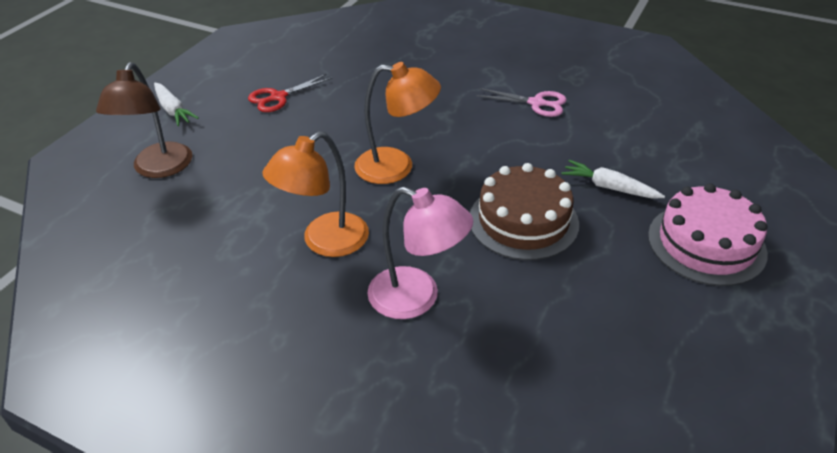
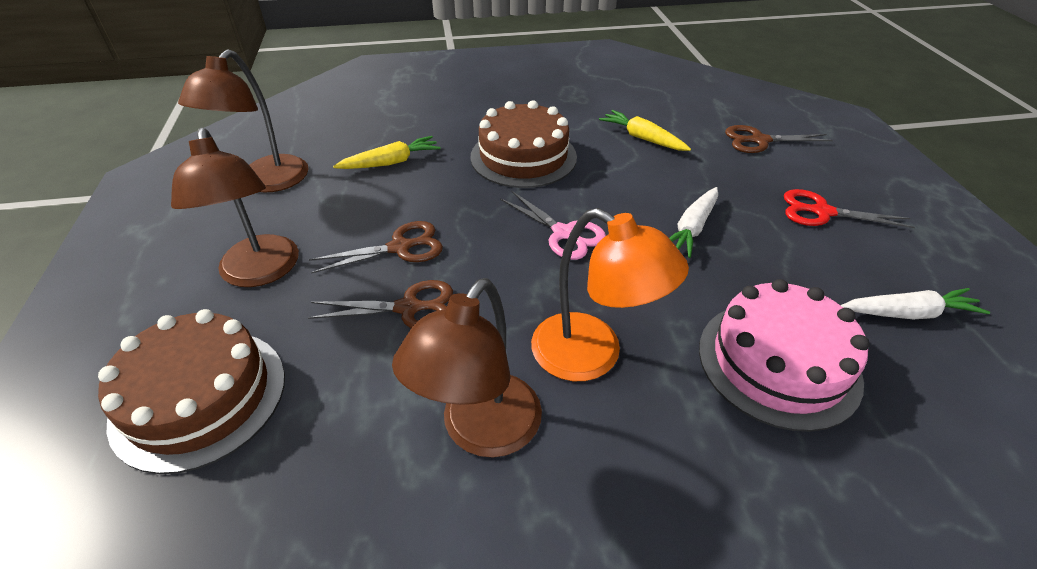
brown cake: 1 -> 2
brown lamp: 1 -> 3
brown scissors: 0 -> 3
orange lamp: 2 -> 1
pink lamp: 1 -> 0
yellow carrot: 0 -> 2

